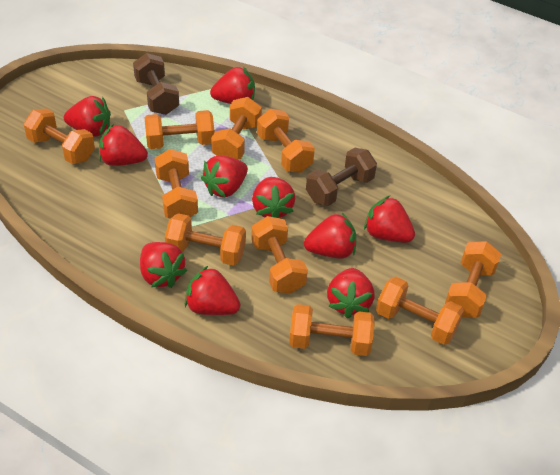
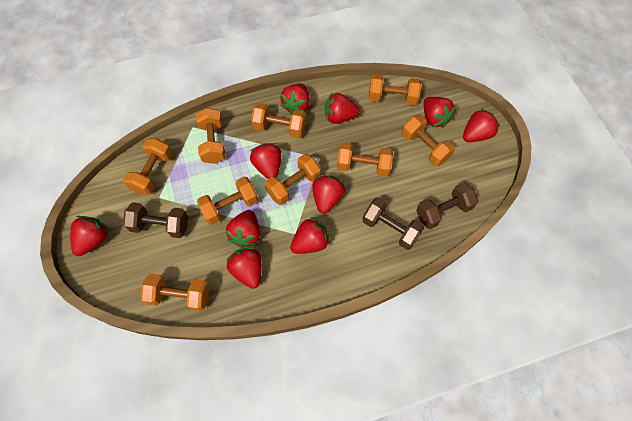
brown dumbbell: 2 -> 3
orange dumbbell: 10 -> 9

